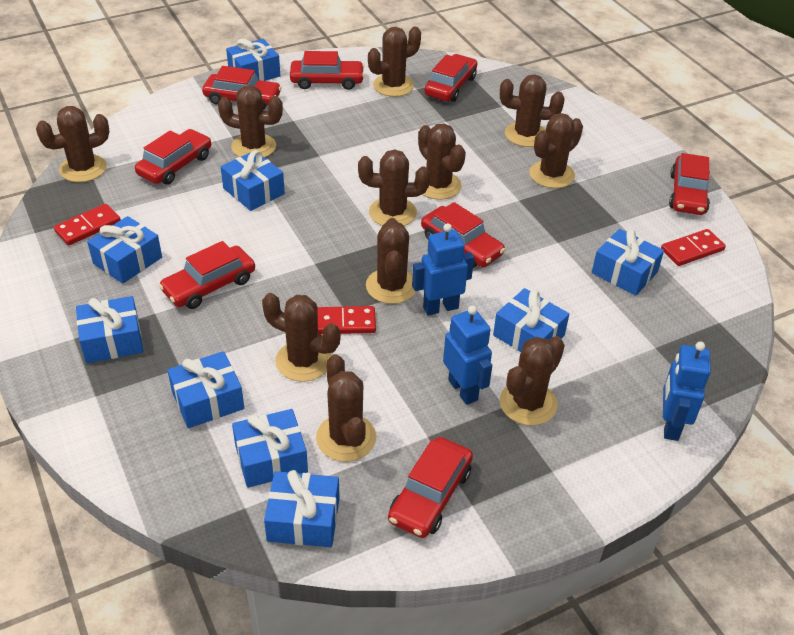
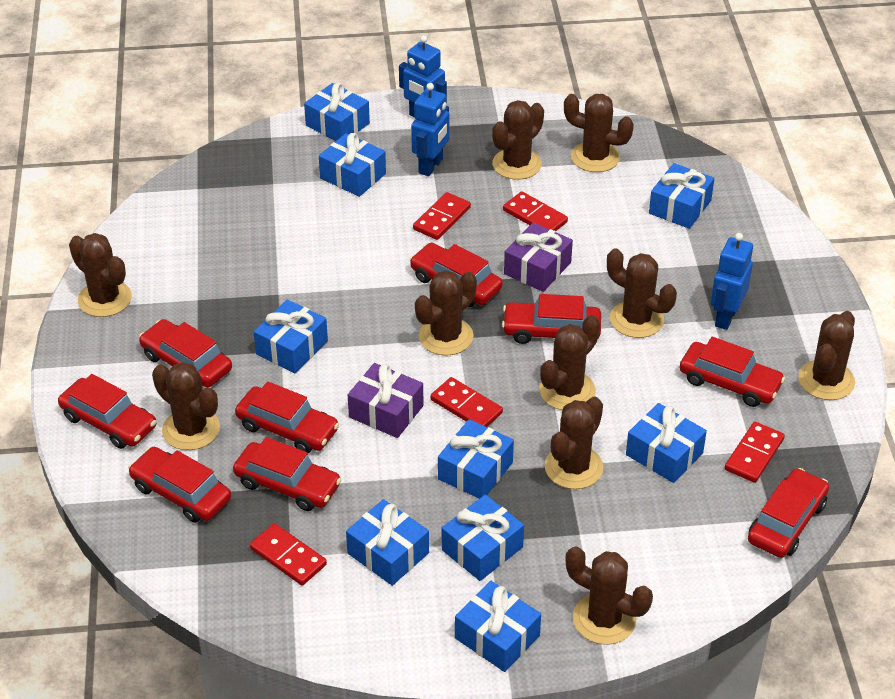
brown cactus: 11 -> 10
purple gift: 0 -> 2
red car: 8 -> 9
red domino: 3 -> 5

